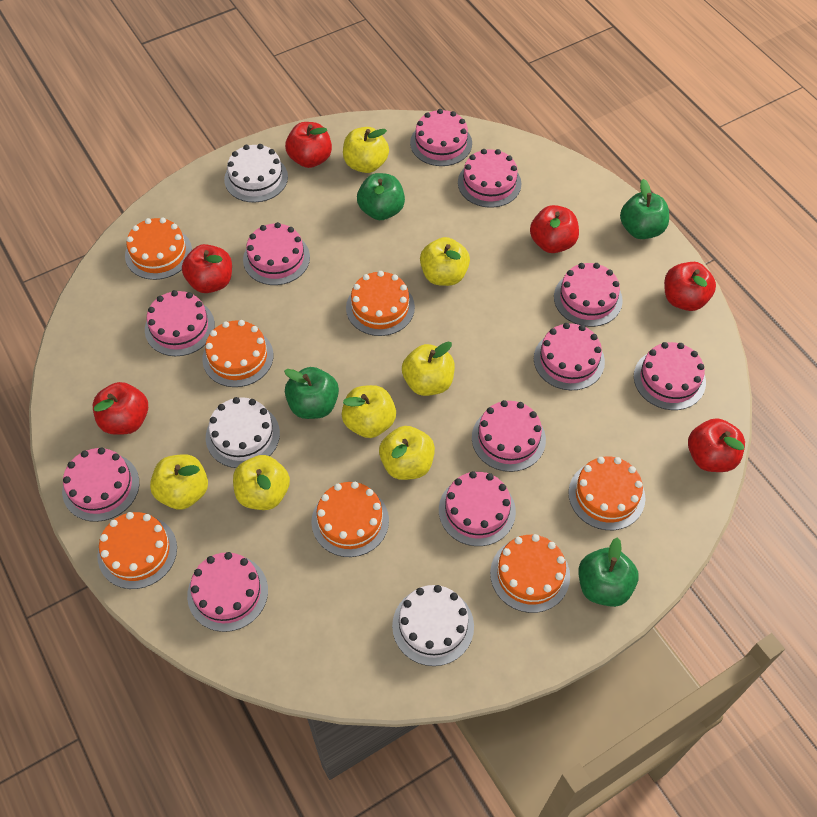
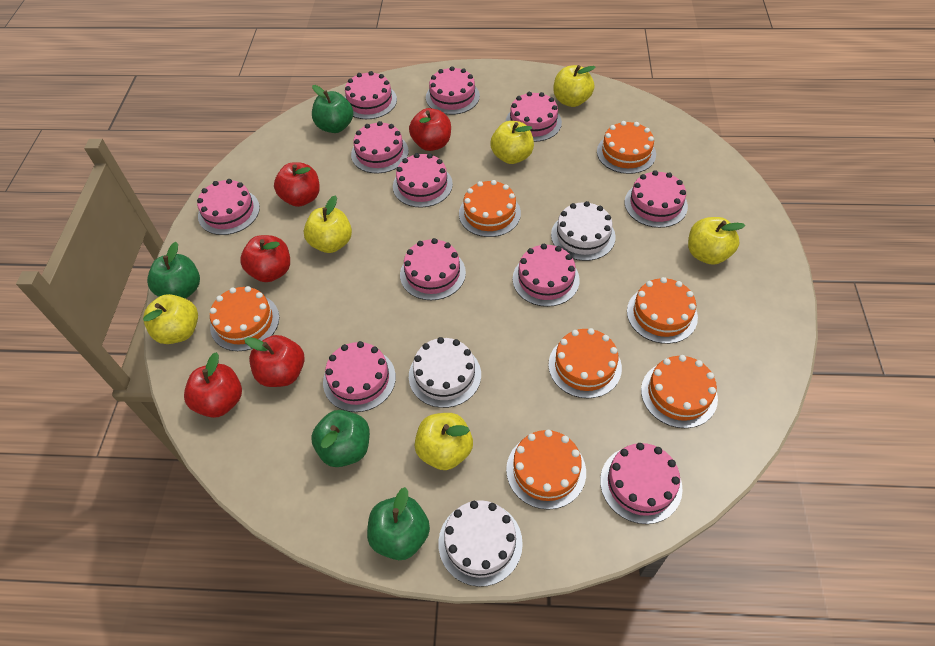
red apple: 6 -> 5
yellow apple: 7 -> 6

